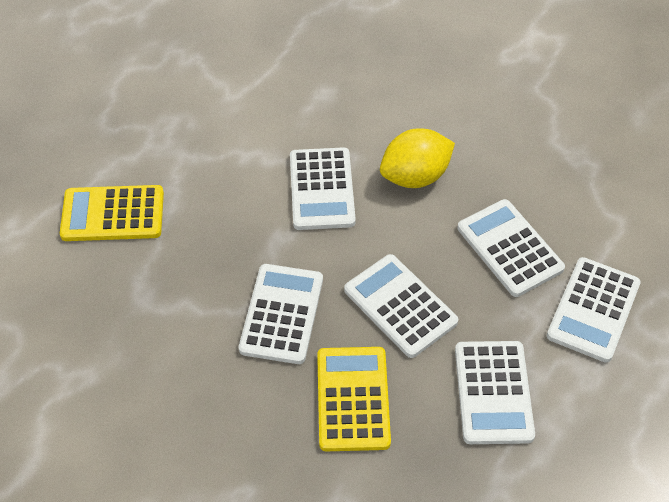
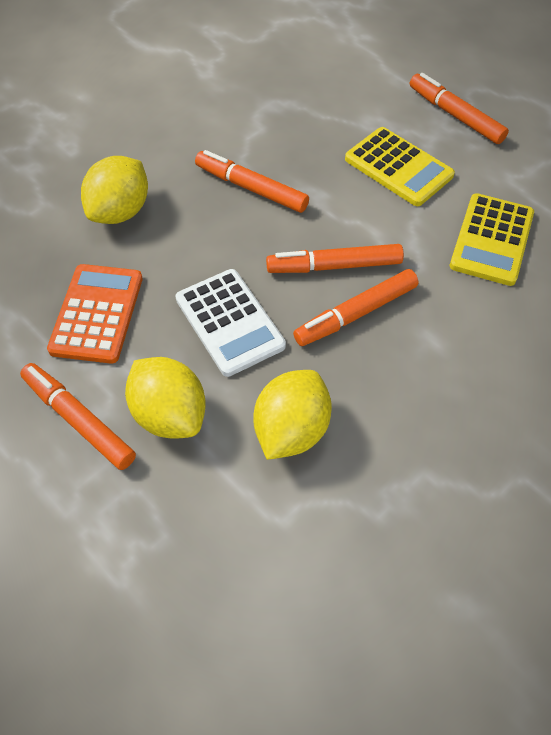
orange calculator: 0 -> 1
orange marker: 0 -> 5
white calculator: 6 -> 1
yellow lemon: 1 -> 3

